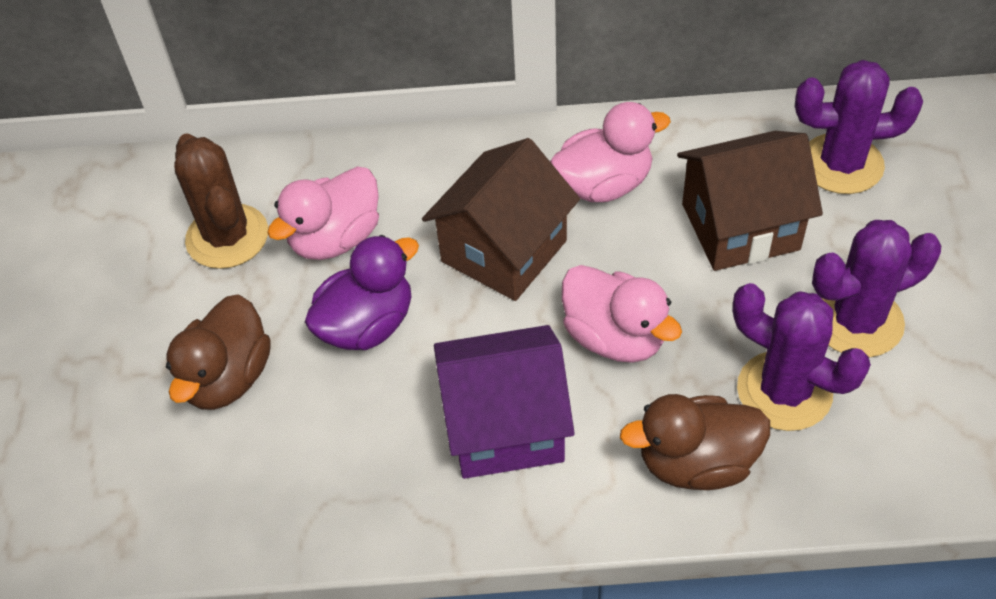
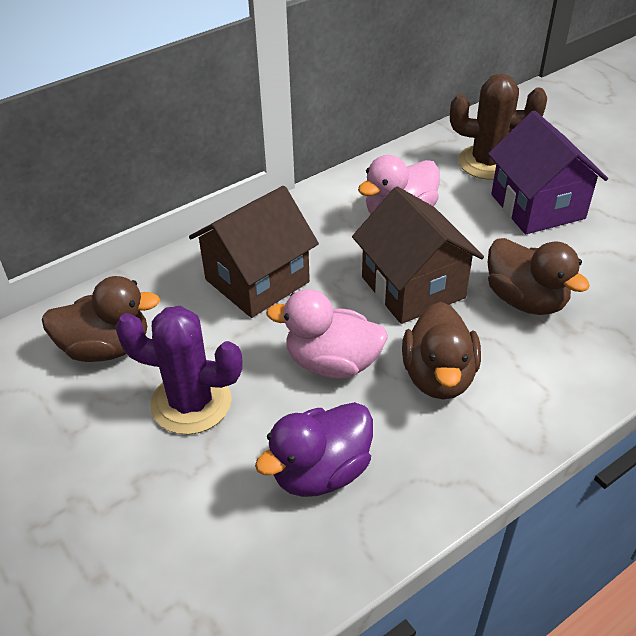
brown duck: 2 -> 3
pink duck: 3 -> 2
purple cactus: 3 -> 1

